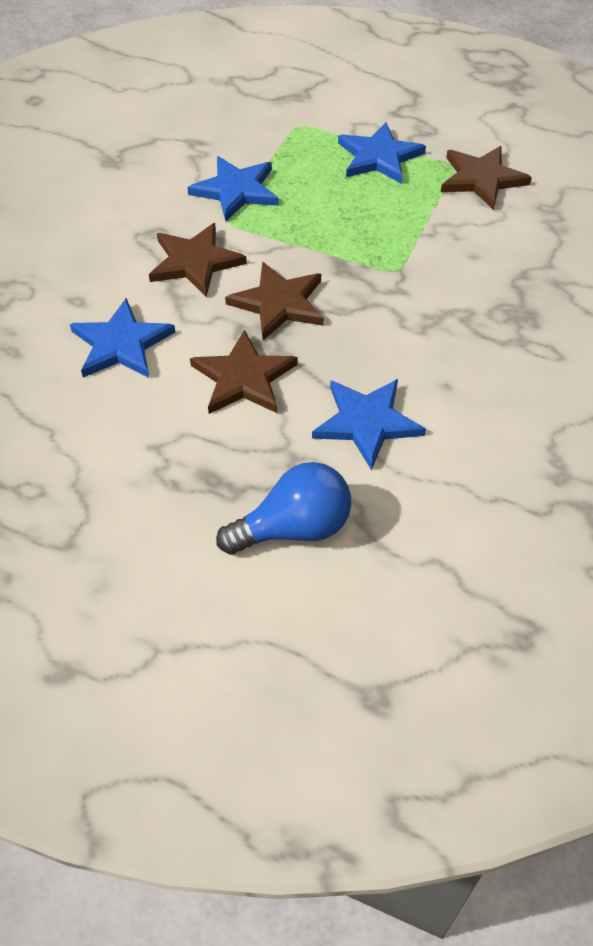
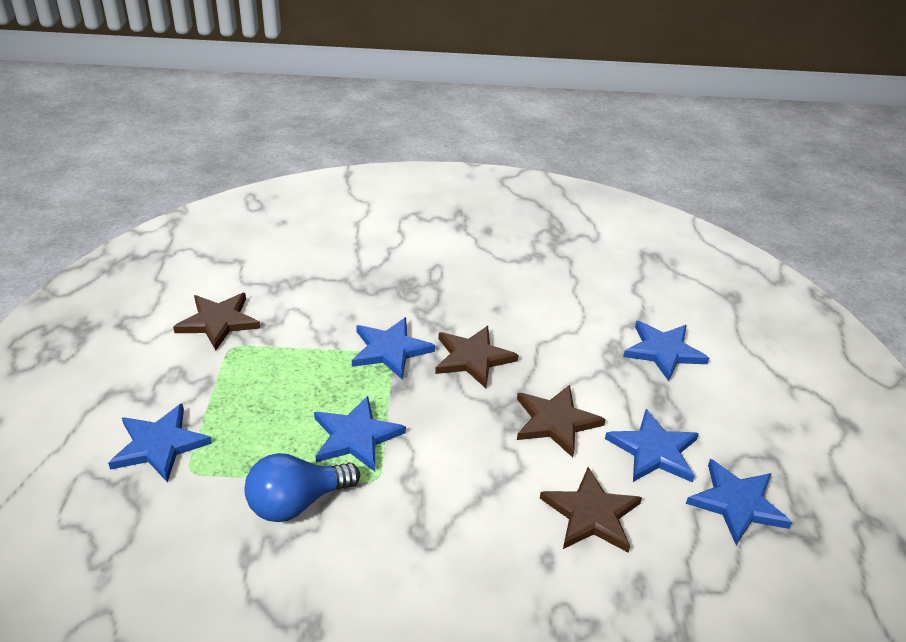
blue star: 4 -> 6

